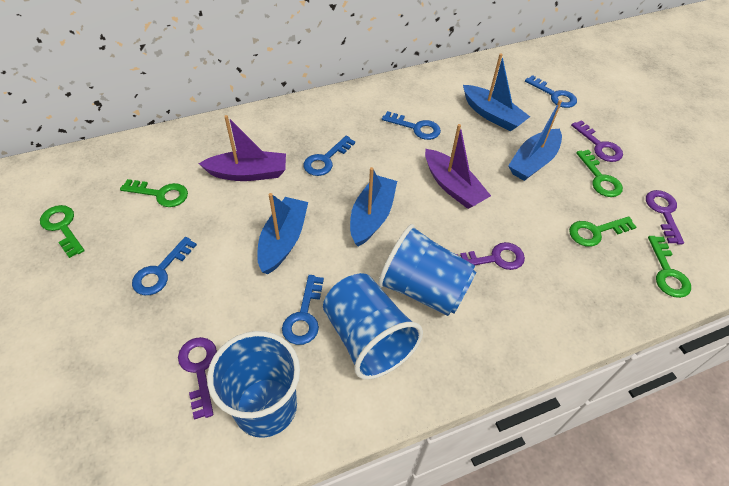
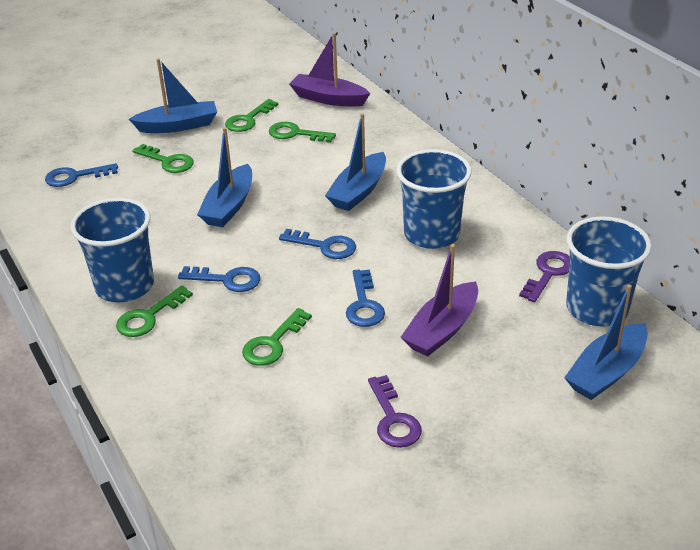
blue key: 5 -> 4
purple key: 4 -> 2

